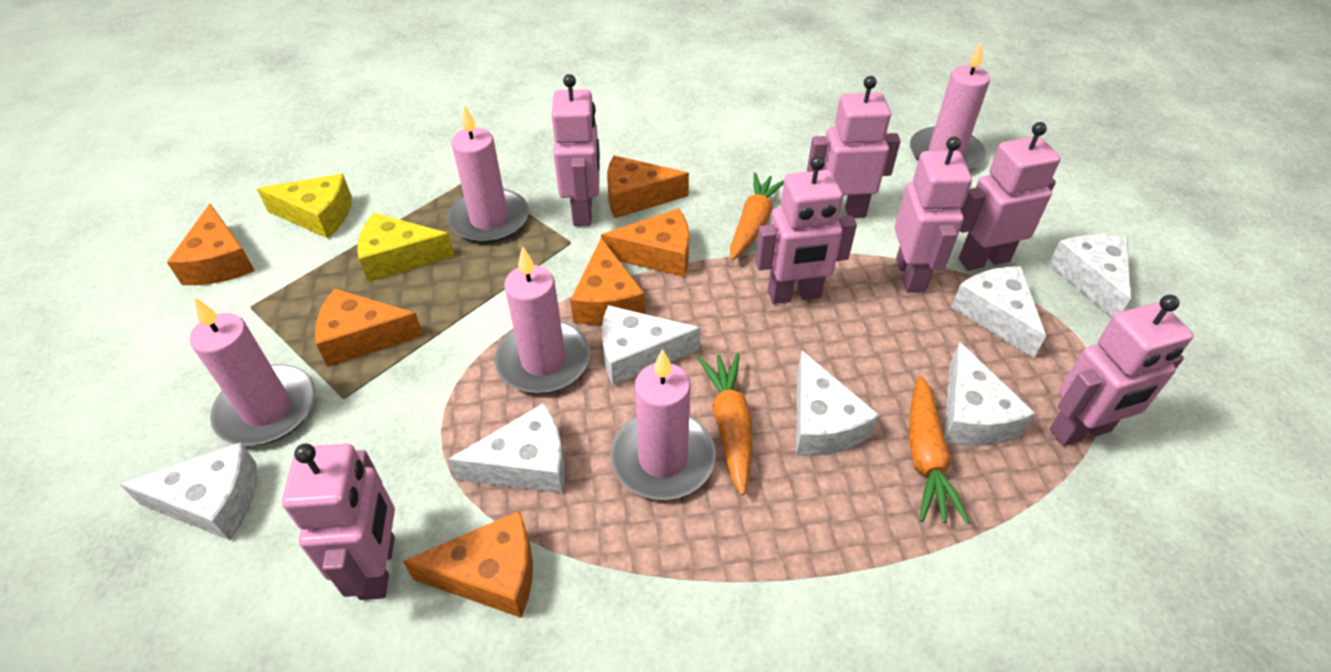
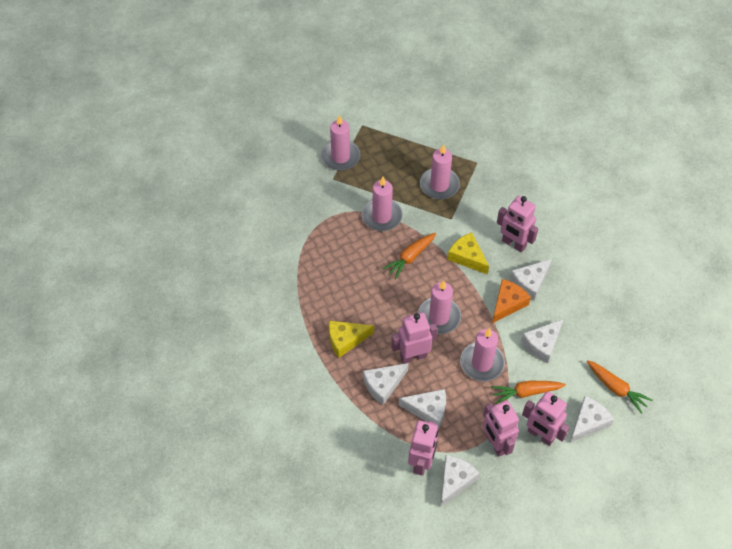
orange cheese: 6 -> 1
pink robot: 7 -> 5
white cheese: 7 -> 6

